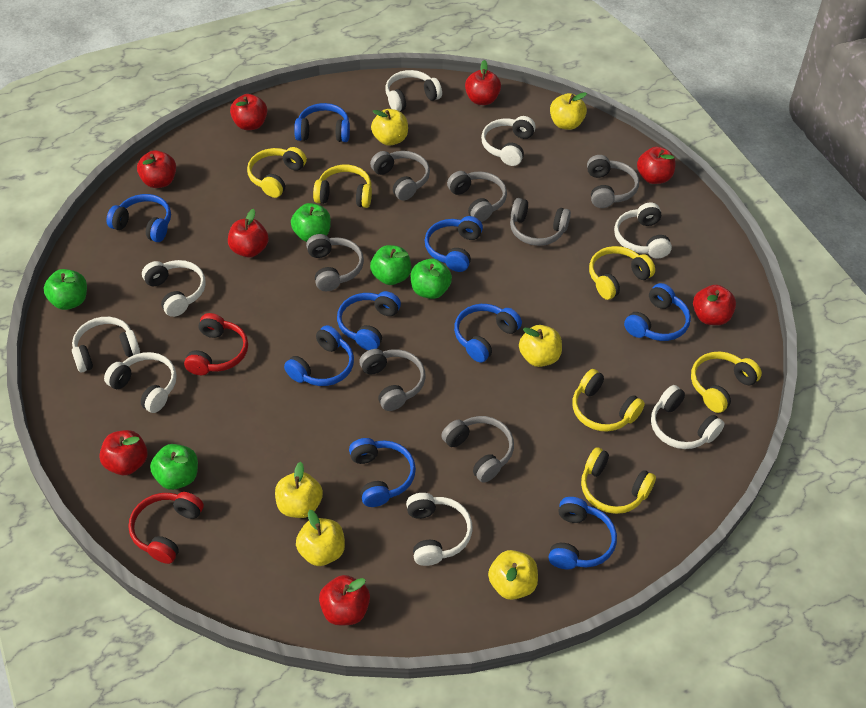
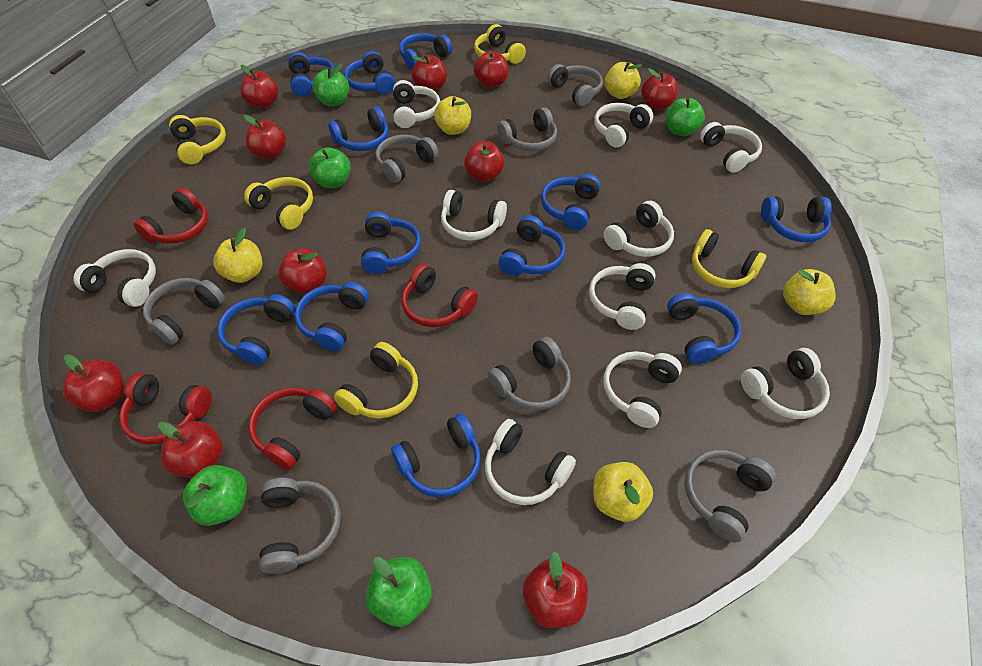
blue headphones: 9 -> 12
red apple: 8 -> 10
red headphones: 2 -> 4
white headphones: 8 -> 10
yellow apple: 6 -> 5
yellow headphones: 6 -> 5

